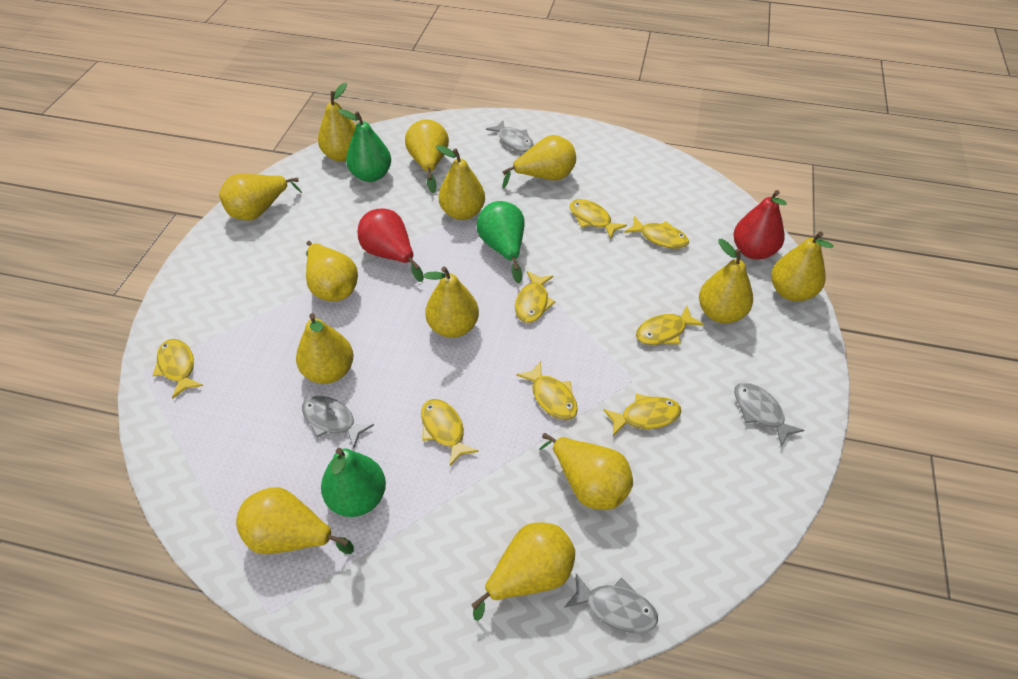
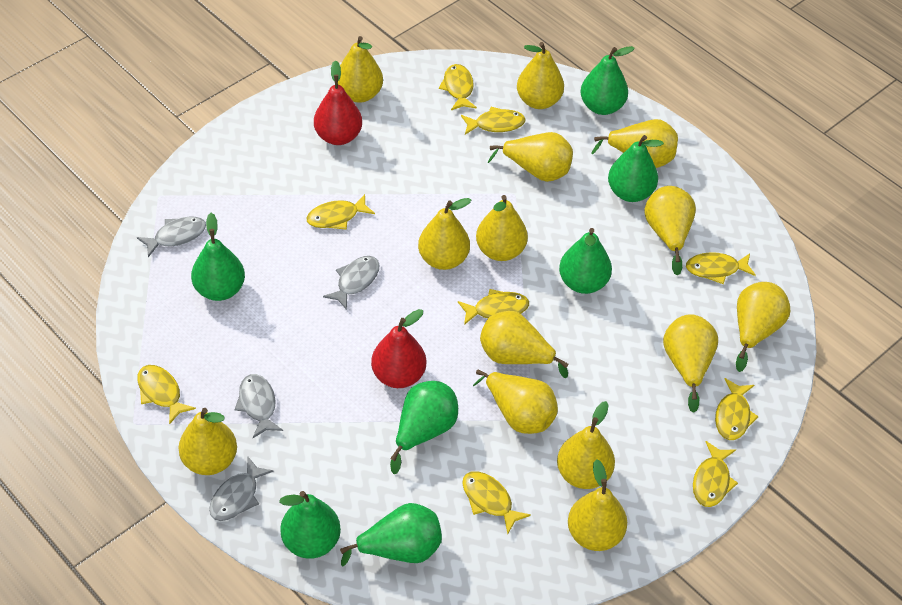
green pear: 3 -> 7
yellow fish: 8 -> 9
yellow pear: 13 -> 14

